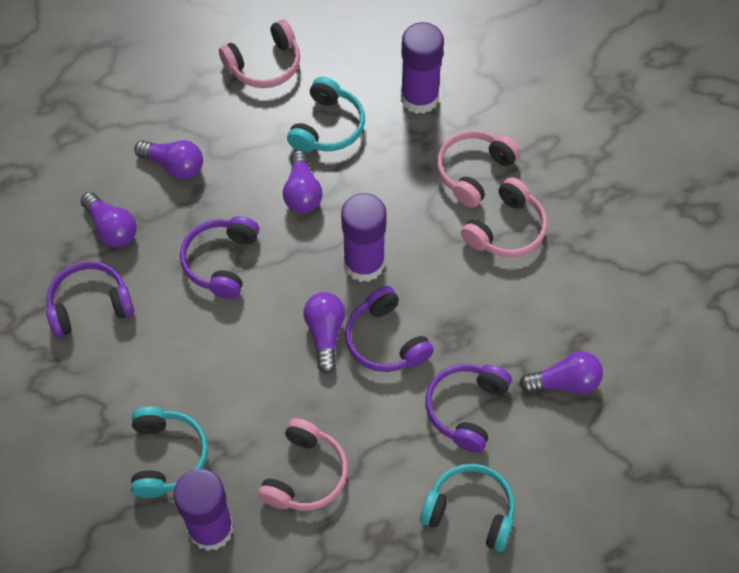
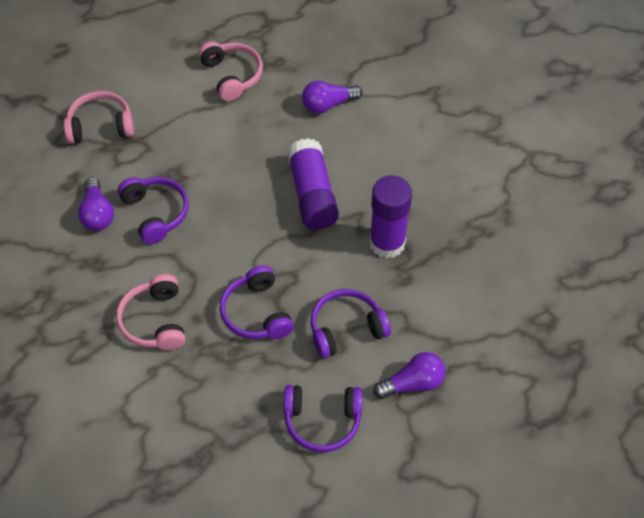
pink headphones: 4 -> 3
purple glue stick: 3 -> 2
purple light bulb: 5 -> 3
turquoise headphones: 3 -> 0

